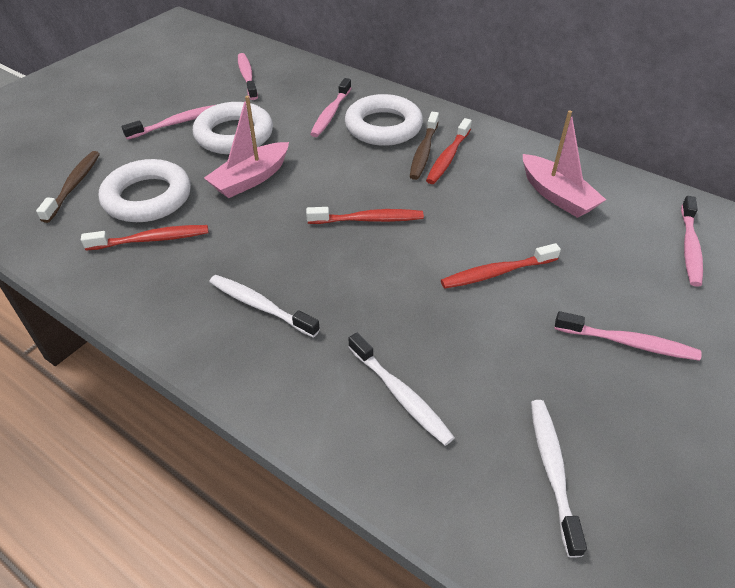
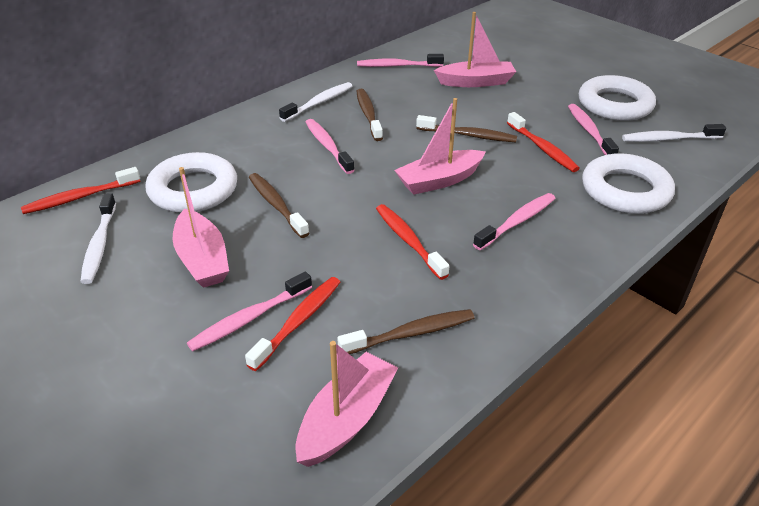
brown toothbrush: 2 -> 4
pink boat: 2 -> 4

